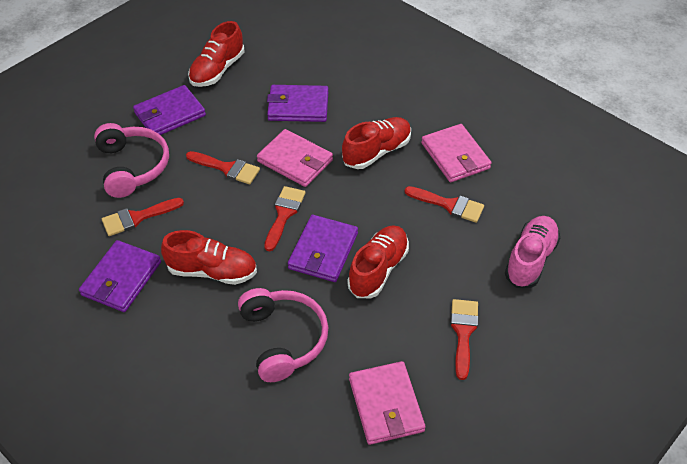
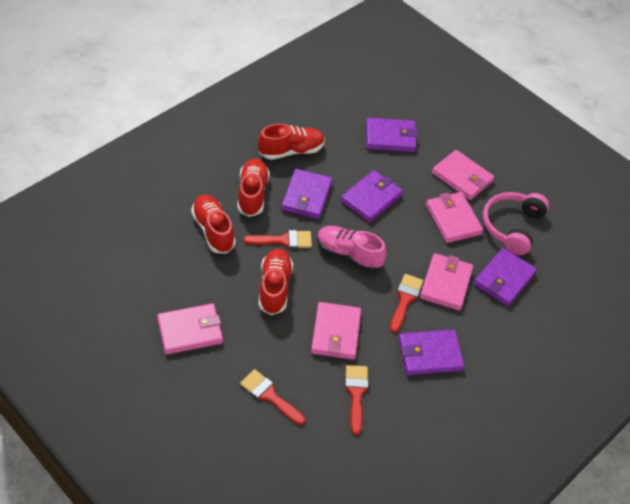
pink headphones: 2 -> 1
pink wallet: 3 -> 5
purple wallet: 4 -> 5
red brush: 5 -> 4

